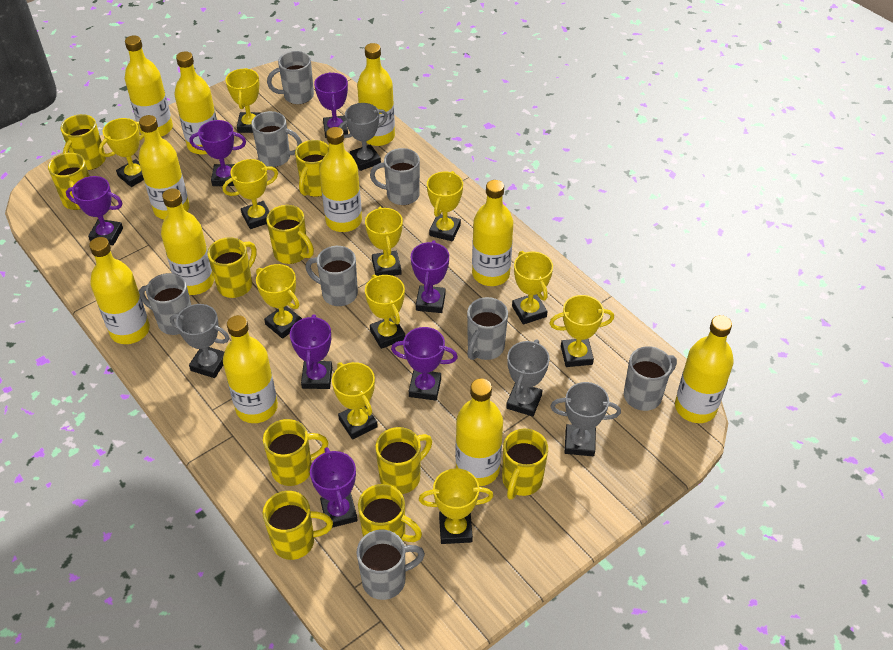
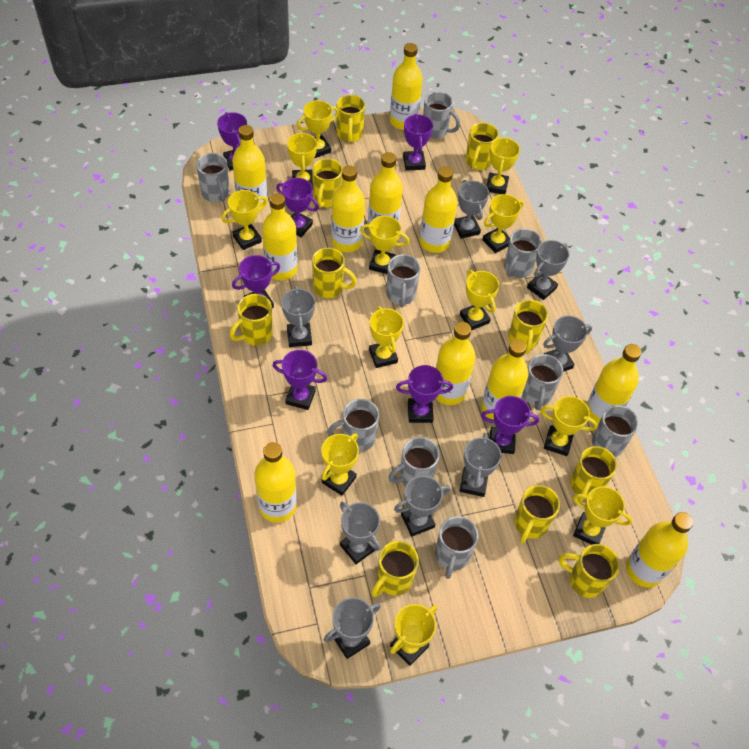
grey mug: 8 -> 9
grey trophy: 4 -> 8
yellow trophy: 11 -> 12

